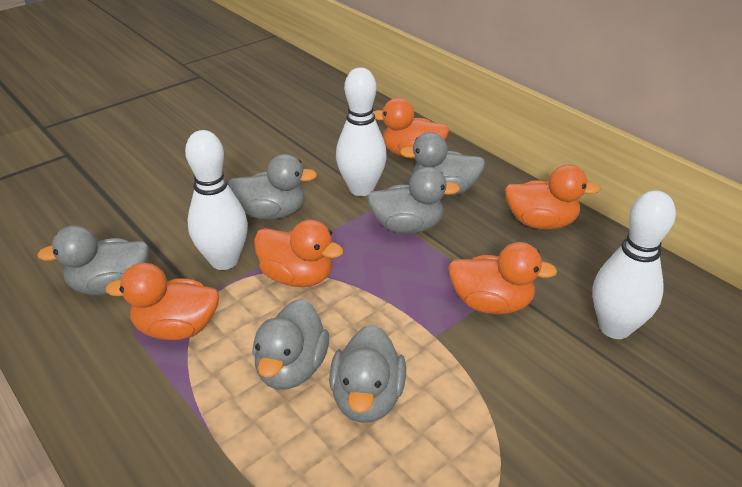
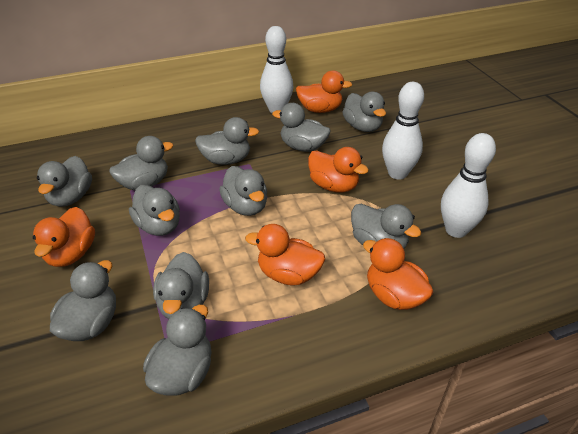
grey duck: 6 -> 11

